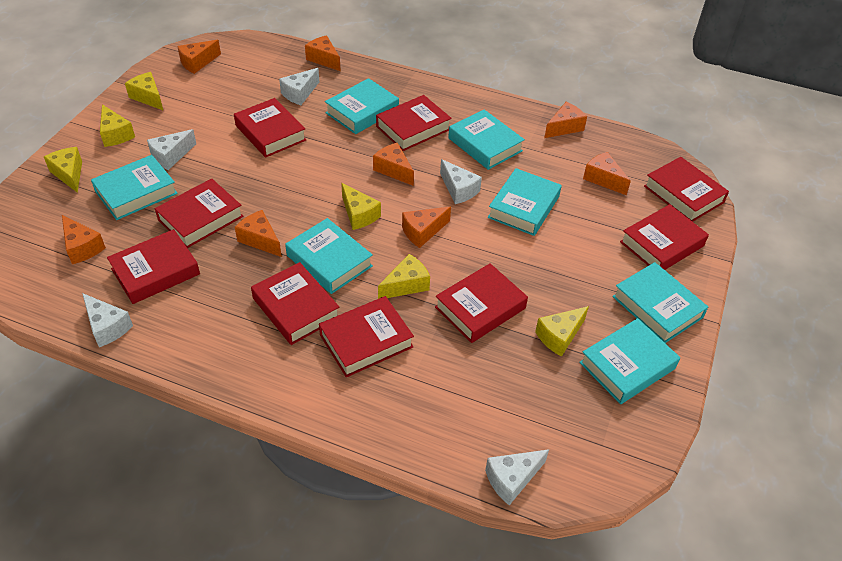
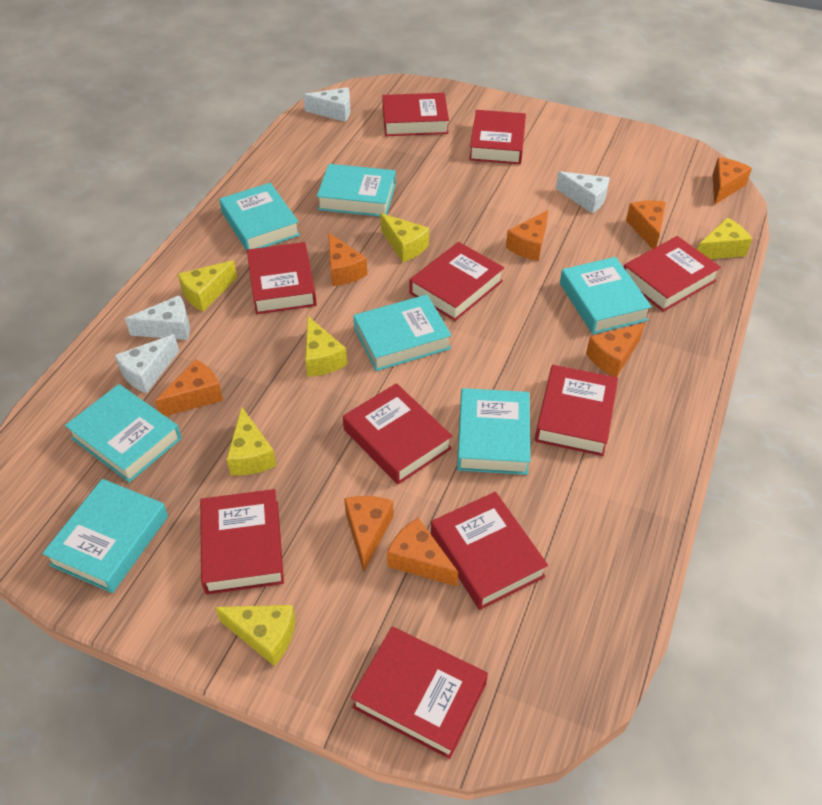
red book: 9 -> 10
white cheese: 5 -> 4

